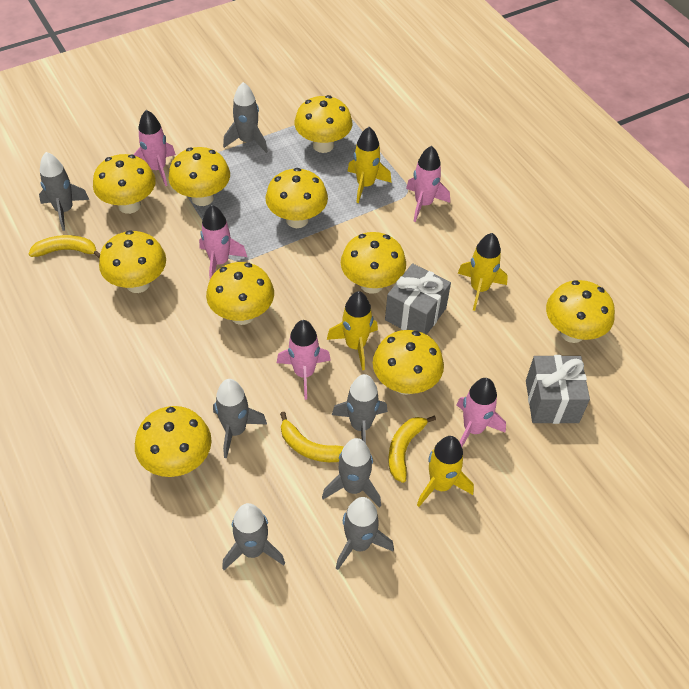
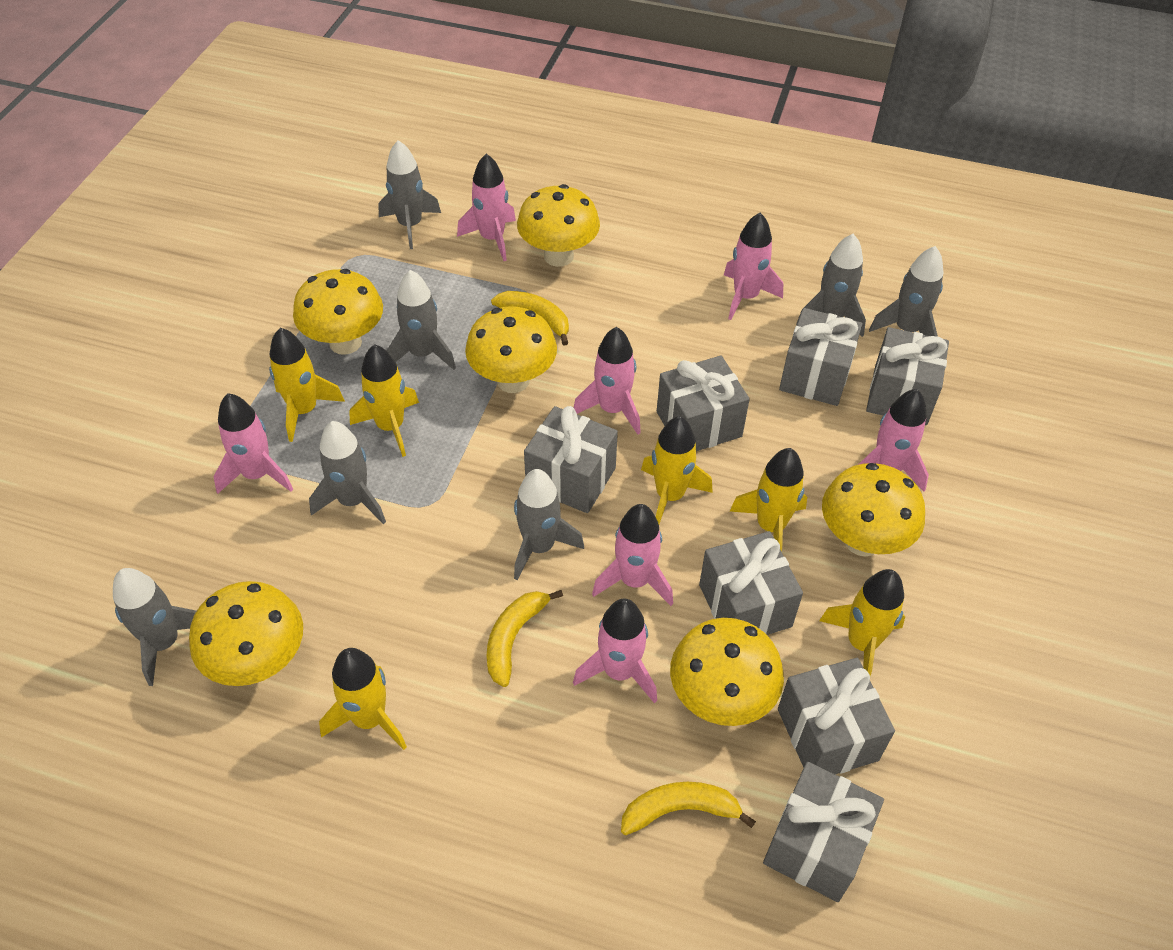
grey gift: 2 -> 7
pink rocket: 5 -> 7
yellow mushroom: 10 -> 6
yellow rocket: 4 -> 6

